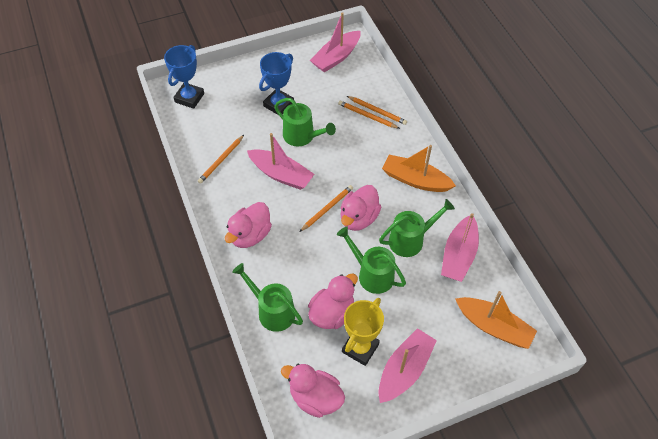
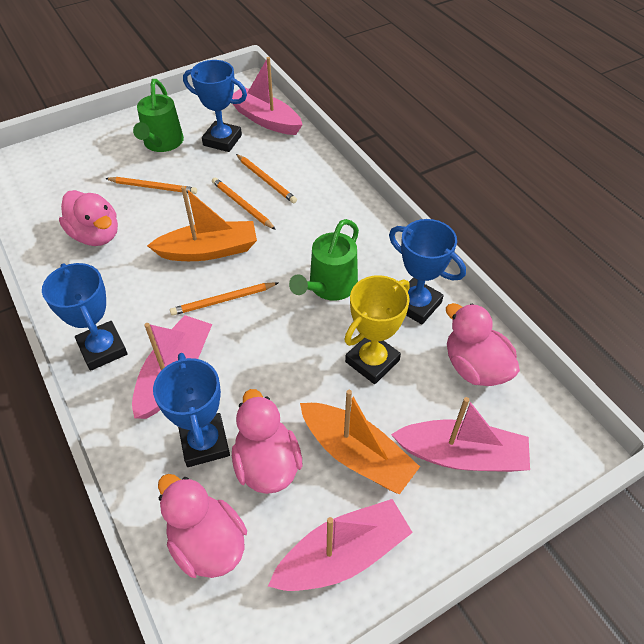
blue trophy: 2 -> 4
green watering can: 4 -> 2

